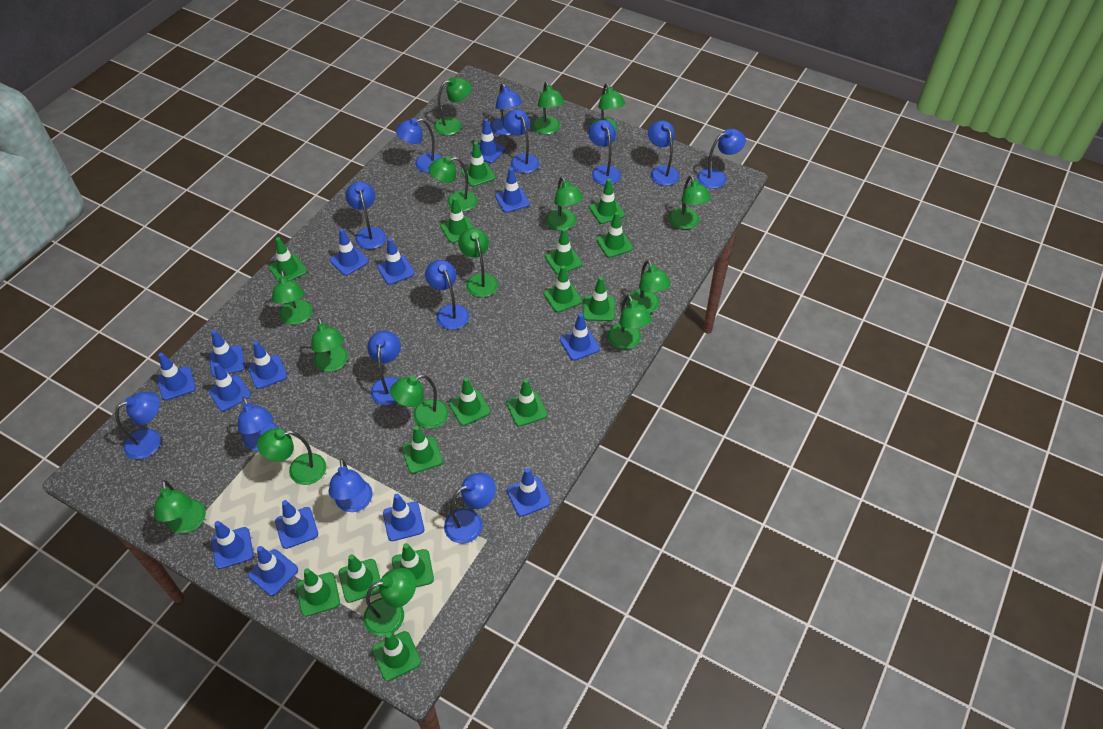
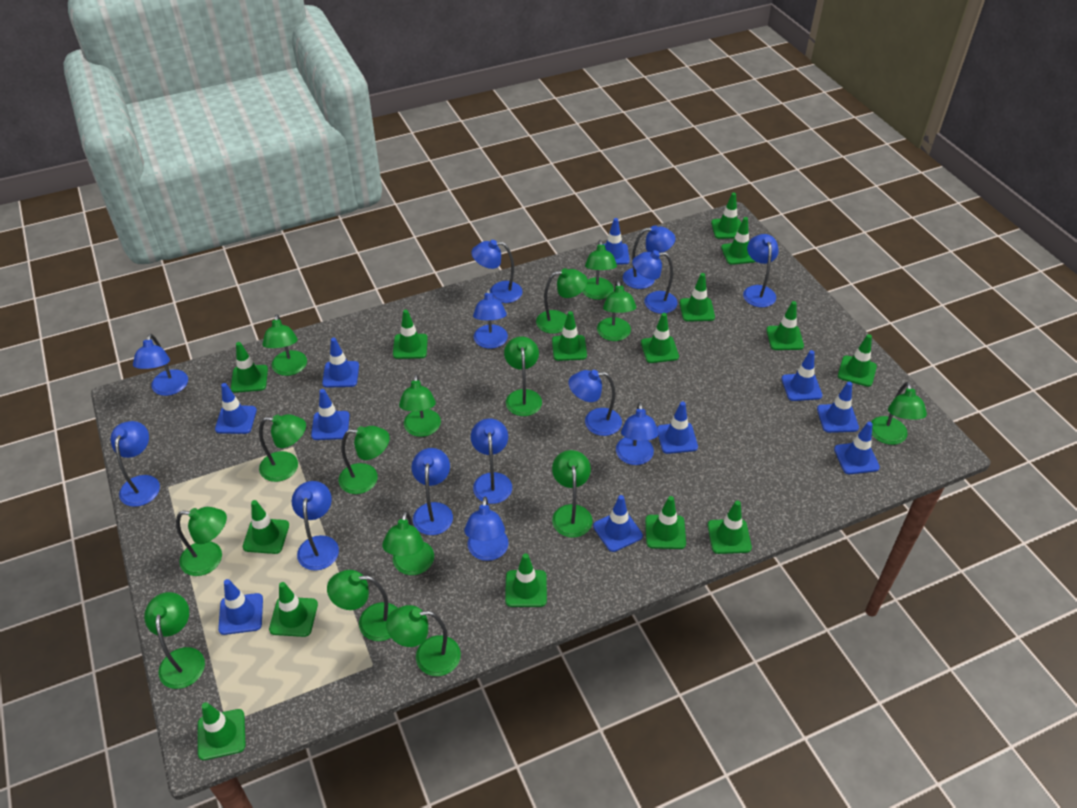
blue traffic cone: 14 -> 10

